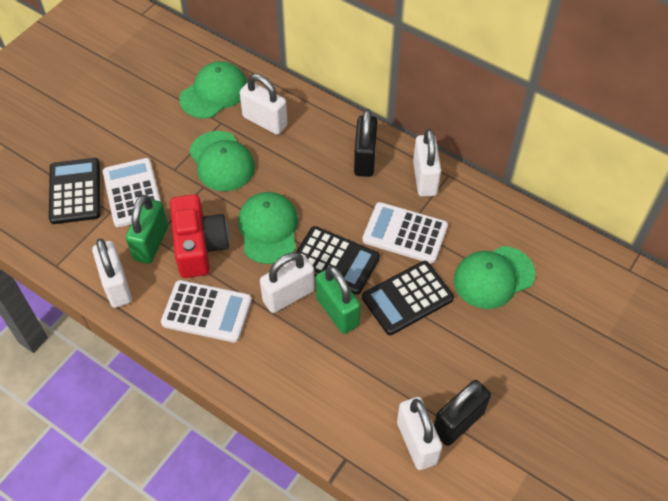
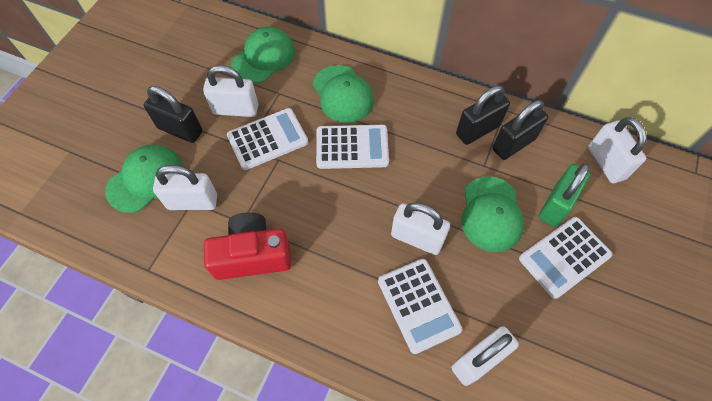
black calculator: 3 -> 0
black padlock: 2 -> 3
green padlock: 2 -> 1
white calculator: 3 -> 4

